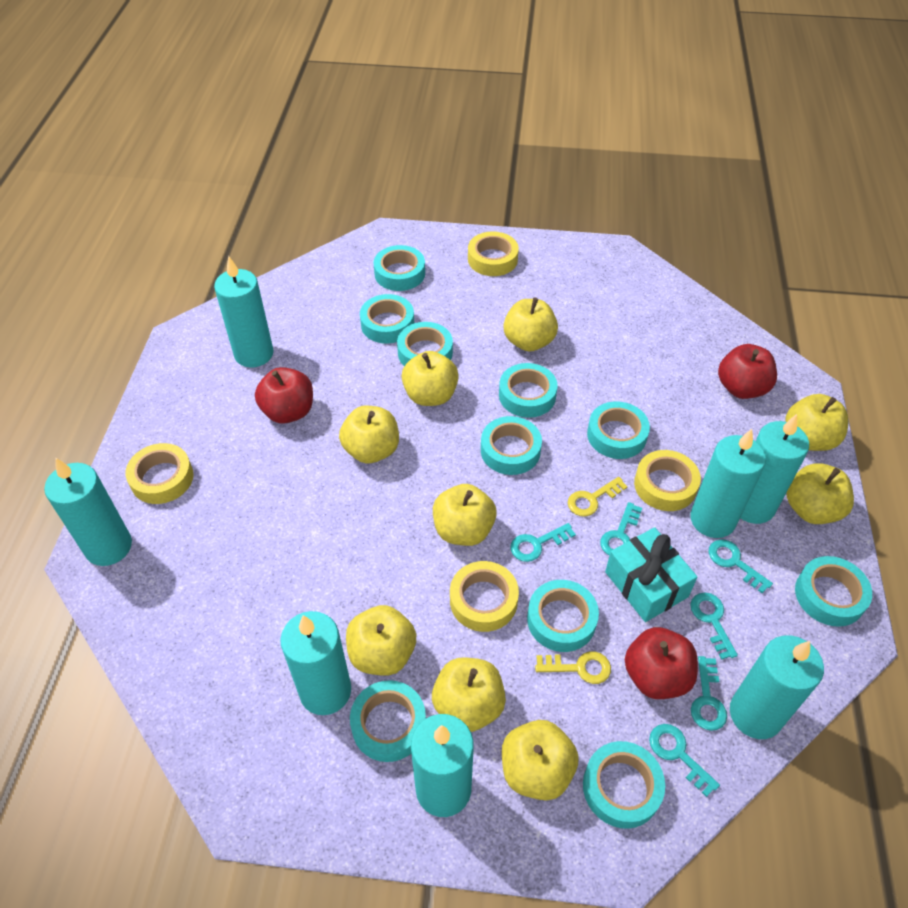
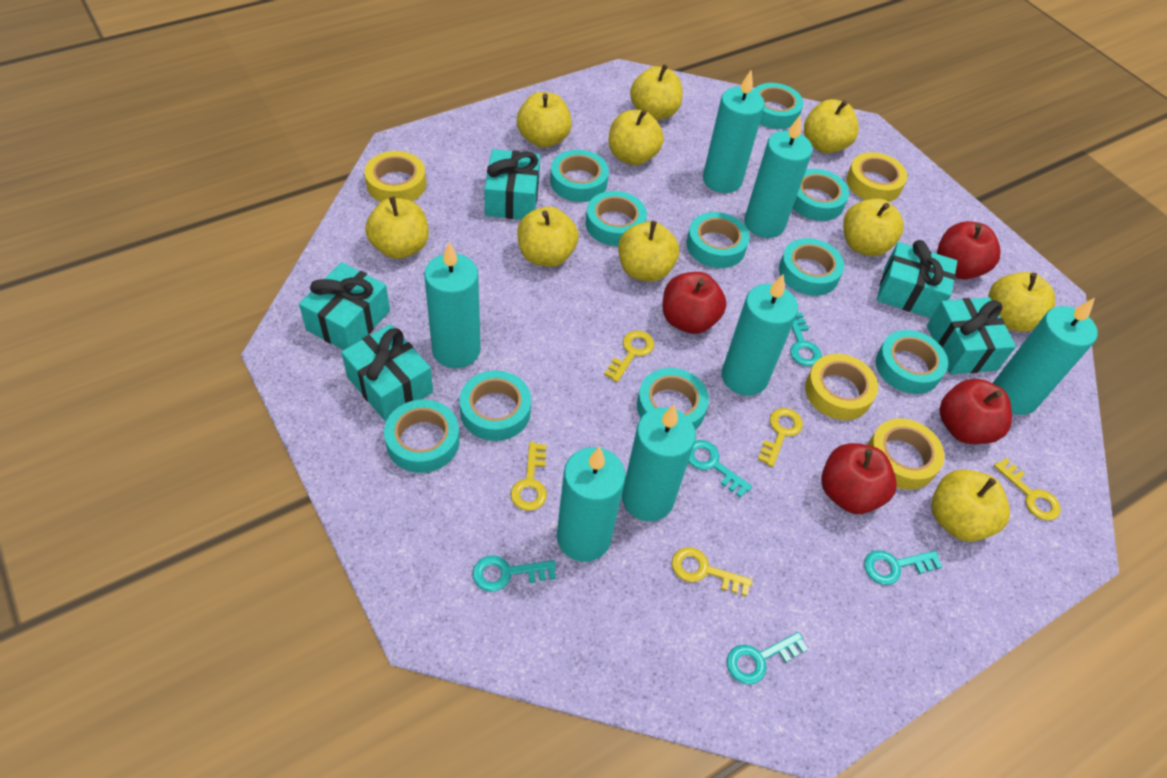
red apple: 3 -> 4
turquoise gift: 1 -> 5
turquoise key: 6 -> 5
yellow apple: 9 -> 10
yellow key: 2 -> 5

